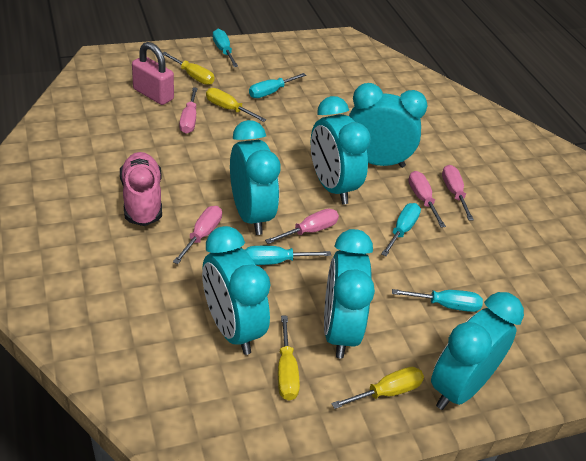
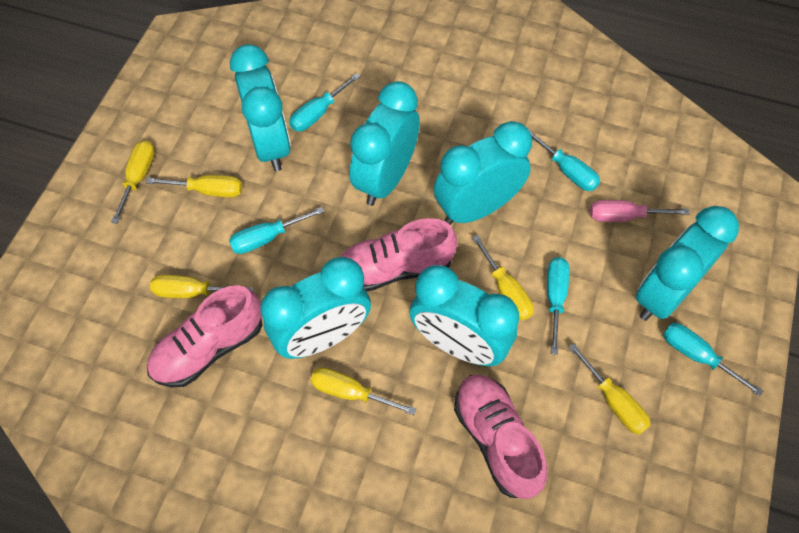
pink padlock: 1 -> 0
pink screwdriver: 5 -> 1
pink shoe: 1 -> 3
yellow screwdriver: 4 -> 6

